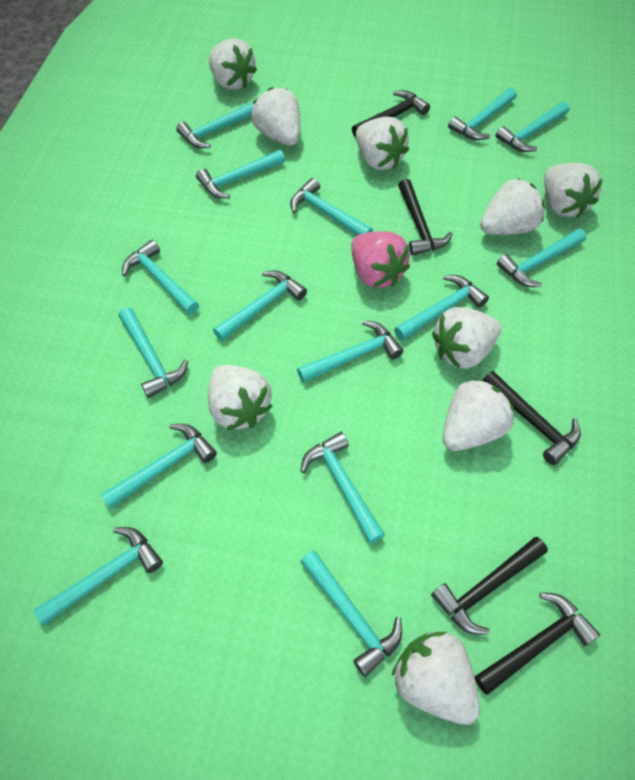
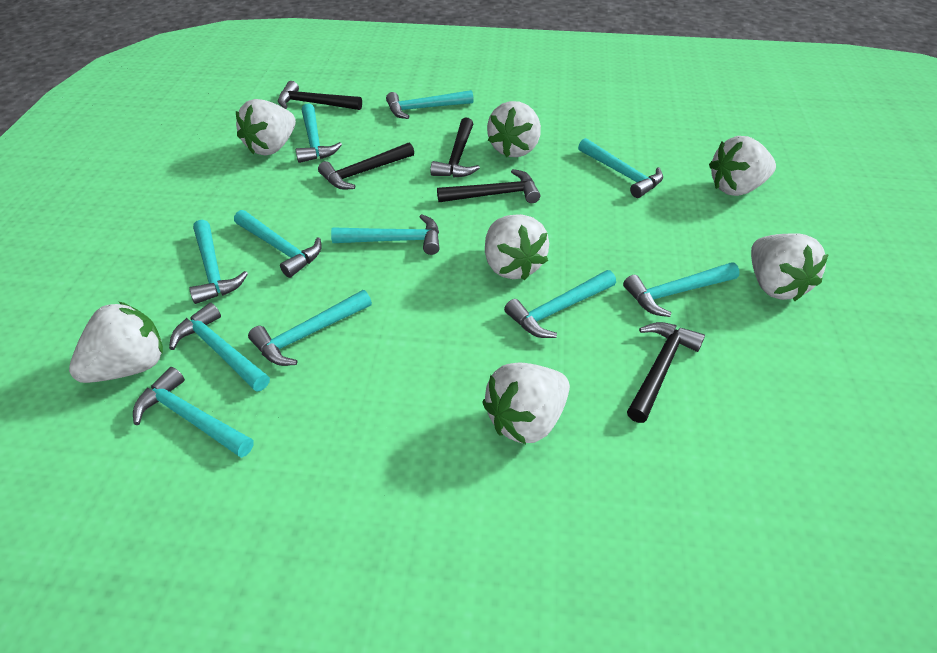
pink strawberry: 1 -> 0
turquoise hammer: 15 -> 11
white strawberry: 9 -> 7

